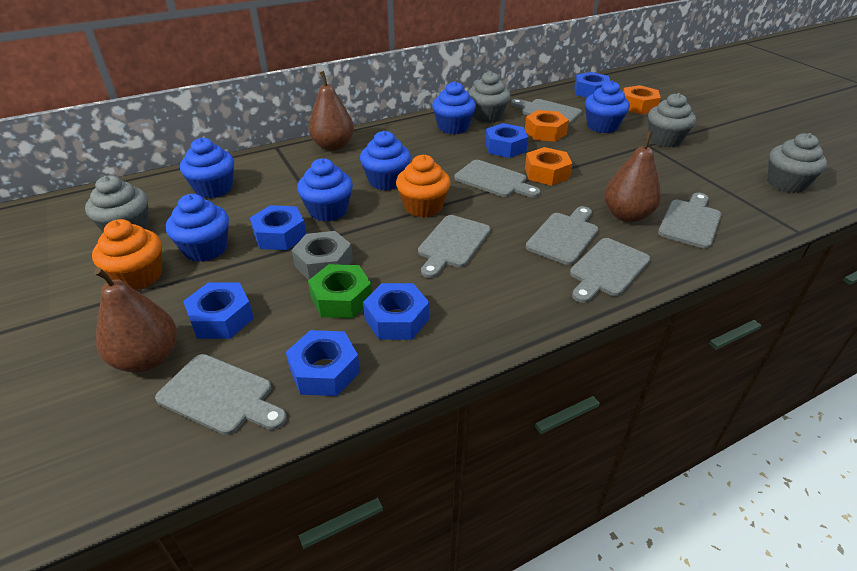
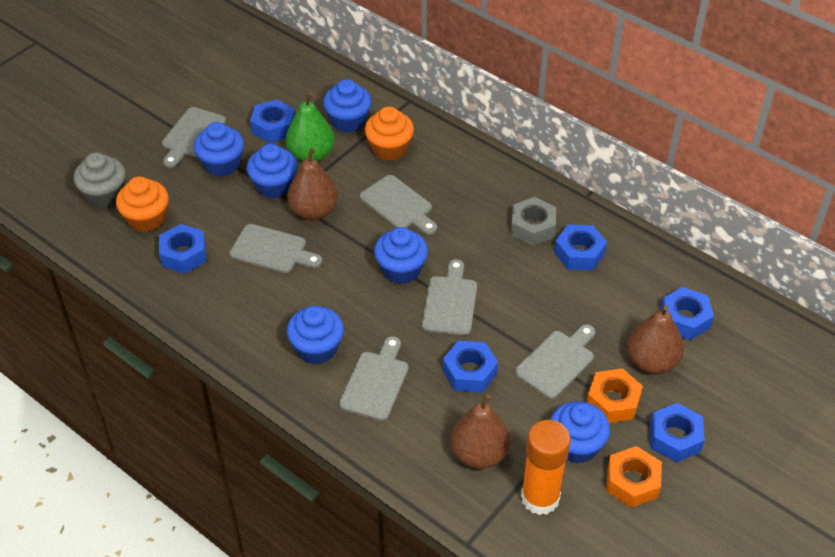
green nut: 1 -> 0
green pear: 0 -> 1
grey cupcake: 4 -> 1
grey cutting board: 7 -> 6
orange glue stick: 0 -> 1
orange nut: 3 -> 2

